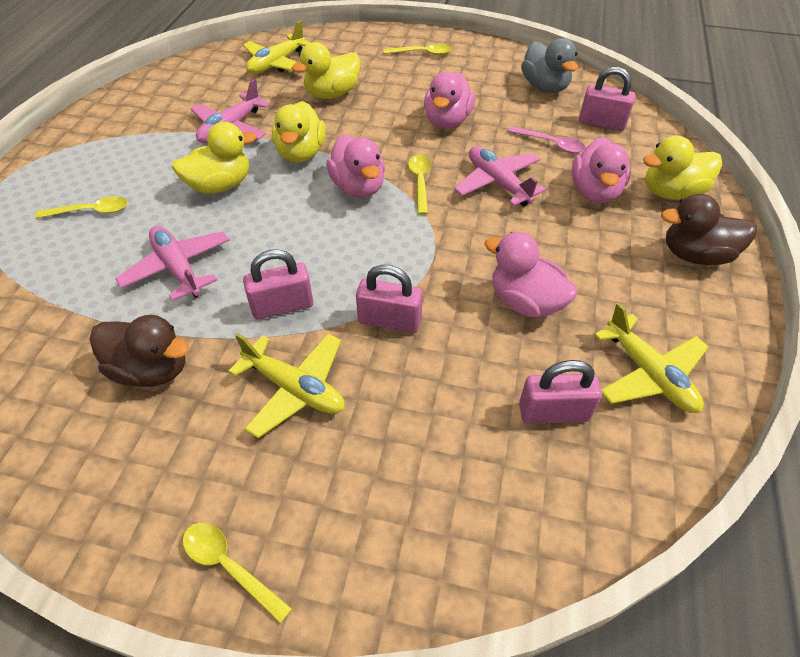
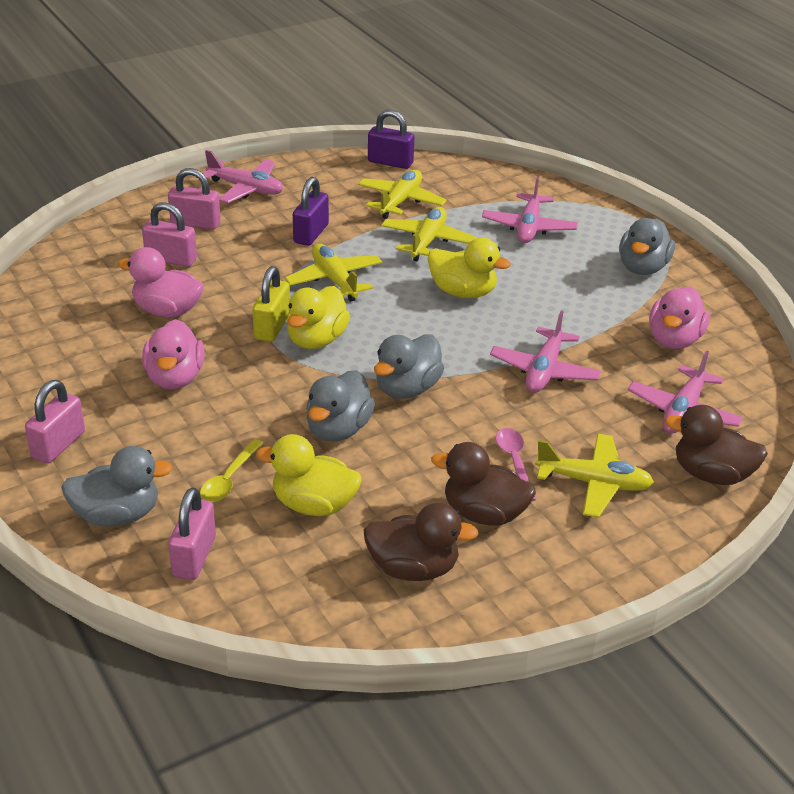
brown duck: 2 -> 3
grey duck: 1 -> 4
pink duck: 4 -> 3
pink plane: 3 -> 4
purple padlock: 0 -> 2
yellow duck: 4 -> 3
yellow padlock: 0 -> 1
yellow plane: 3 -> 4
yellow spoon: 4 -> 1

